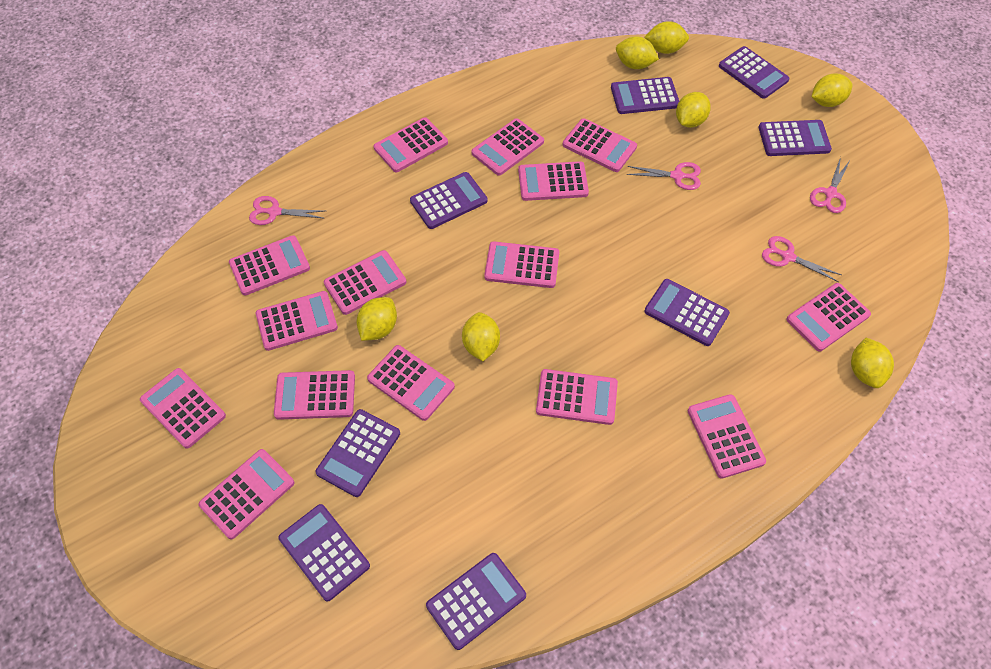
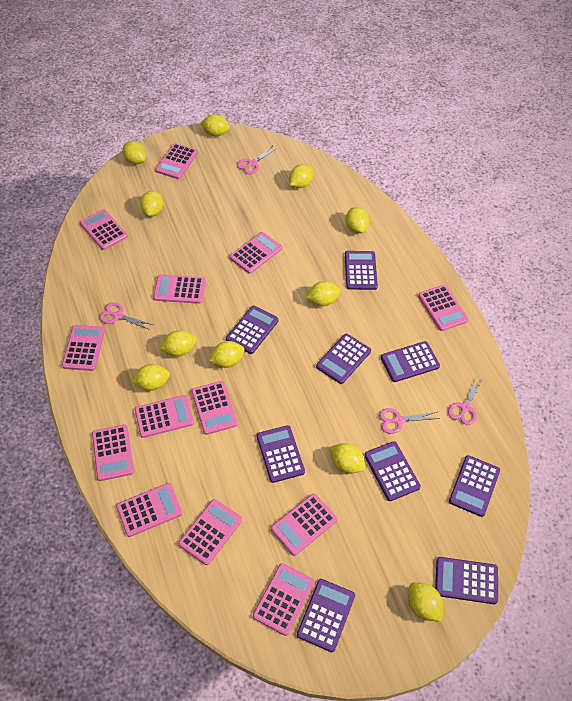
pink calculator: 15 -> 13
purple calculator: 8 -> 9
yellow lemon: 7 -> 11

